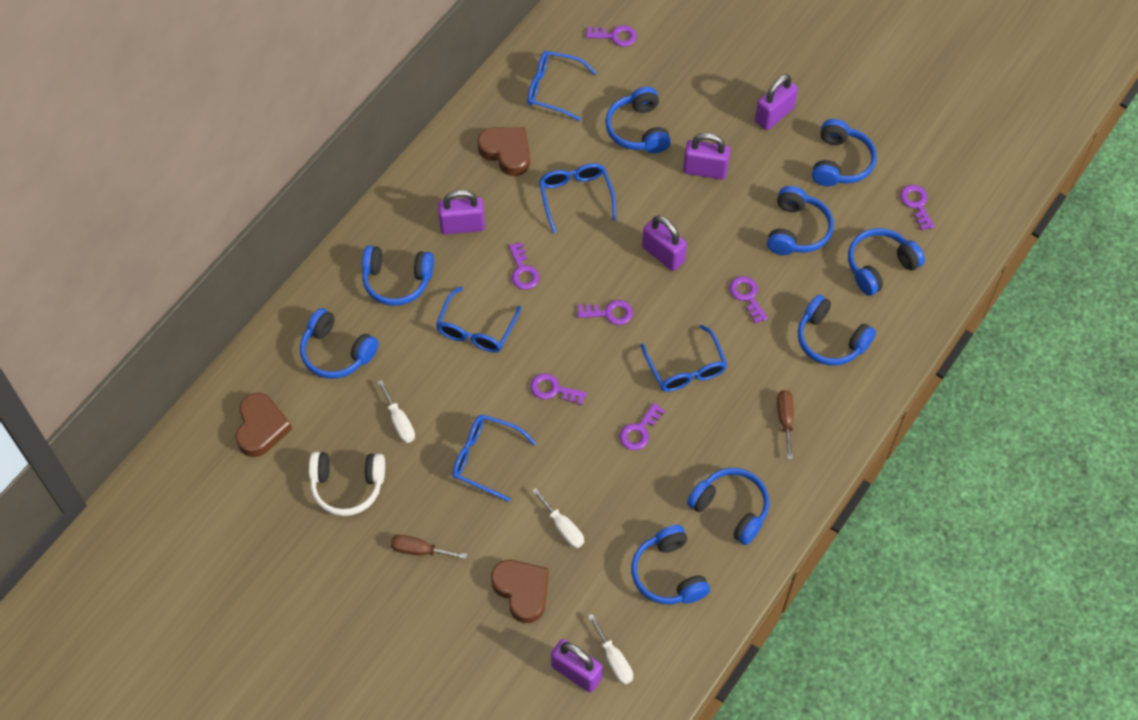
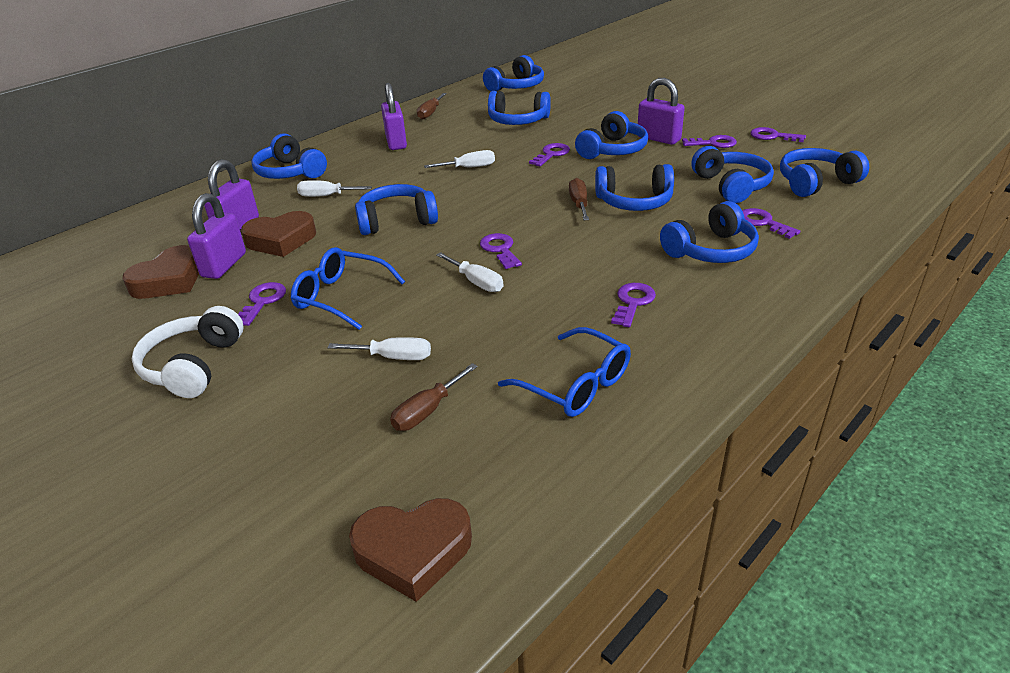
blue glasses: 5 -> 2
brown screwdriver: 2 -> 3
purple padlock: 5 -> 4
white screwdriver: 3 -> 4

